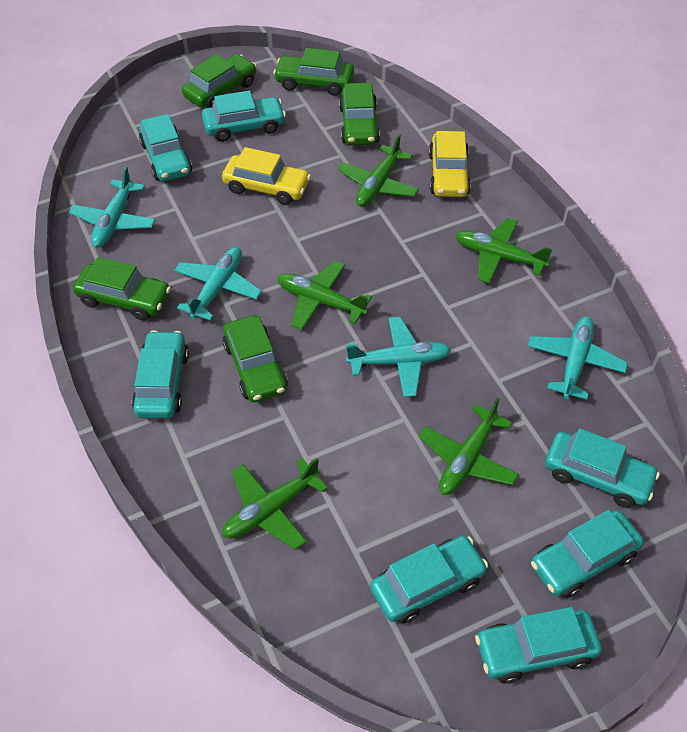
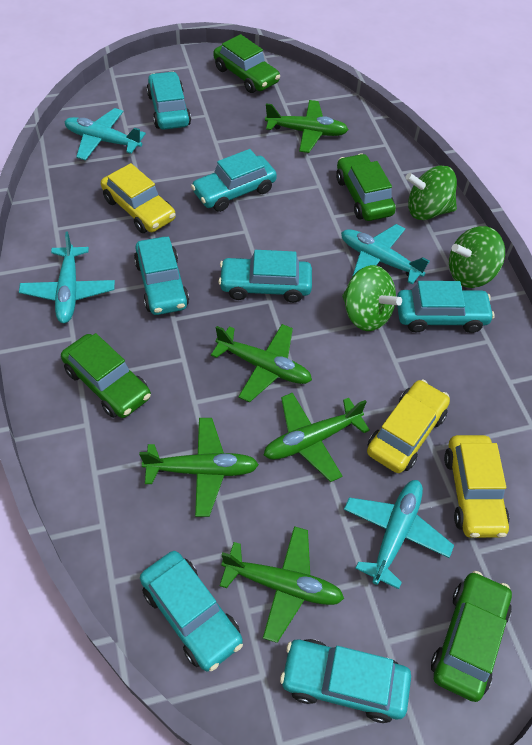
green car: 5 -> 4
green spinning top: 0 -> 3
yellow car: 2 -> 3

